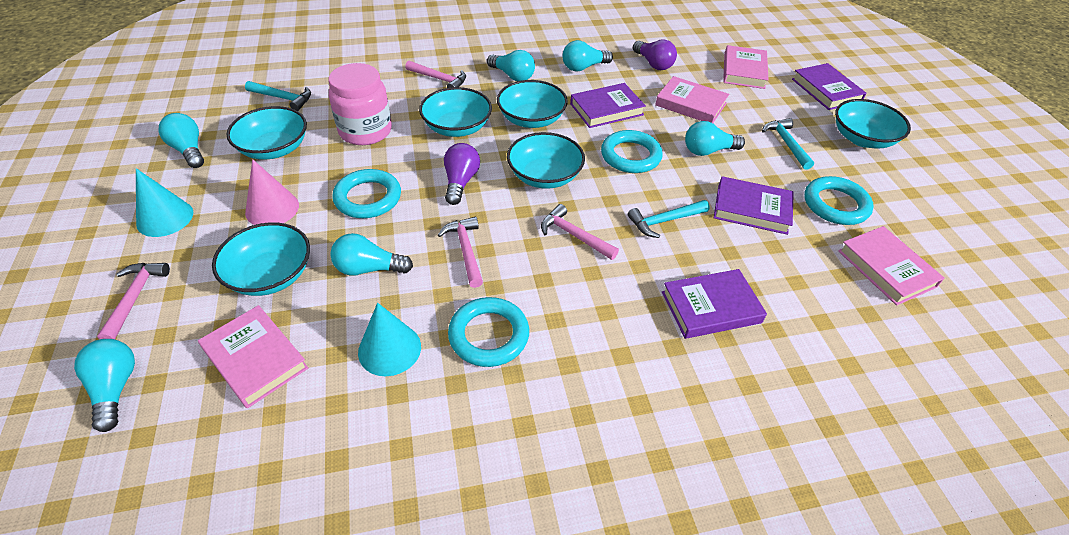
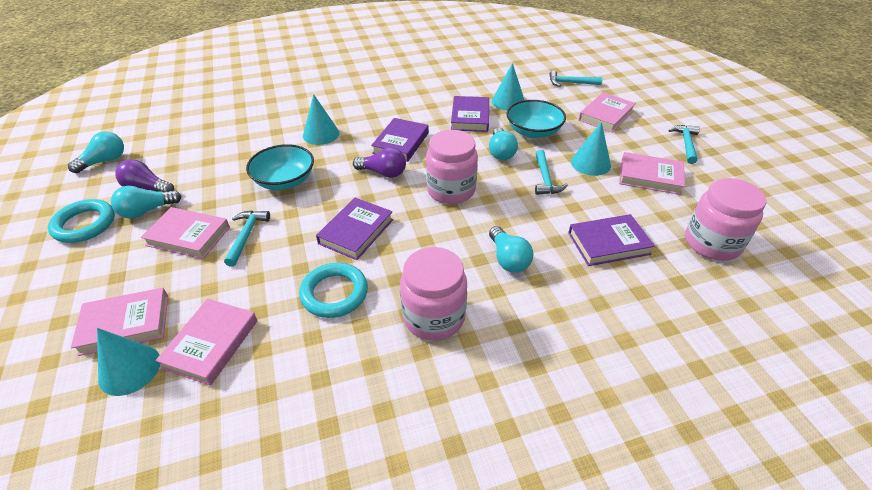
pink book: 4 -> 5
pink cone: 1 -> 0
pink hammer: 4 -> 0
pink jar: 1 -> 3
turquoise bowl: 6 -> 2
turquoise cone: 2 -> 4
turquoise hammer: 3 -> 4
turquoise light bulb: 6 -> 4
turquoise ring: 4 -> 2

